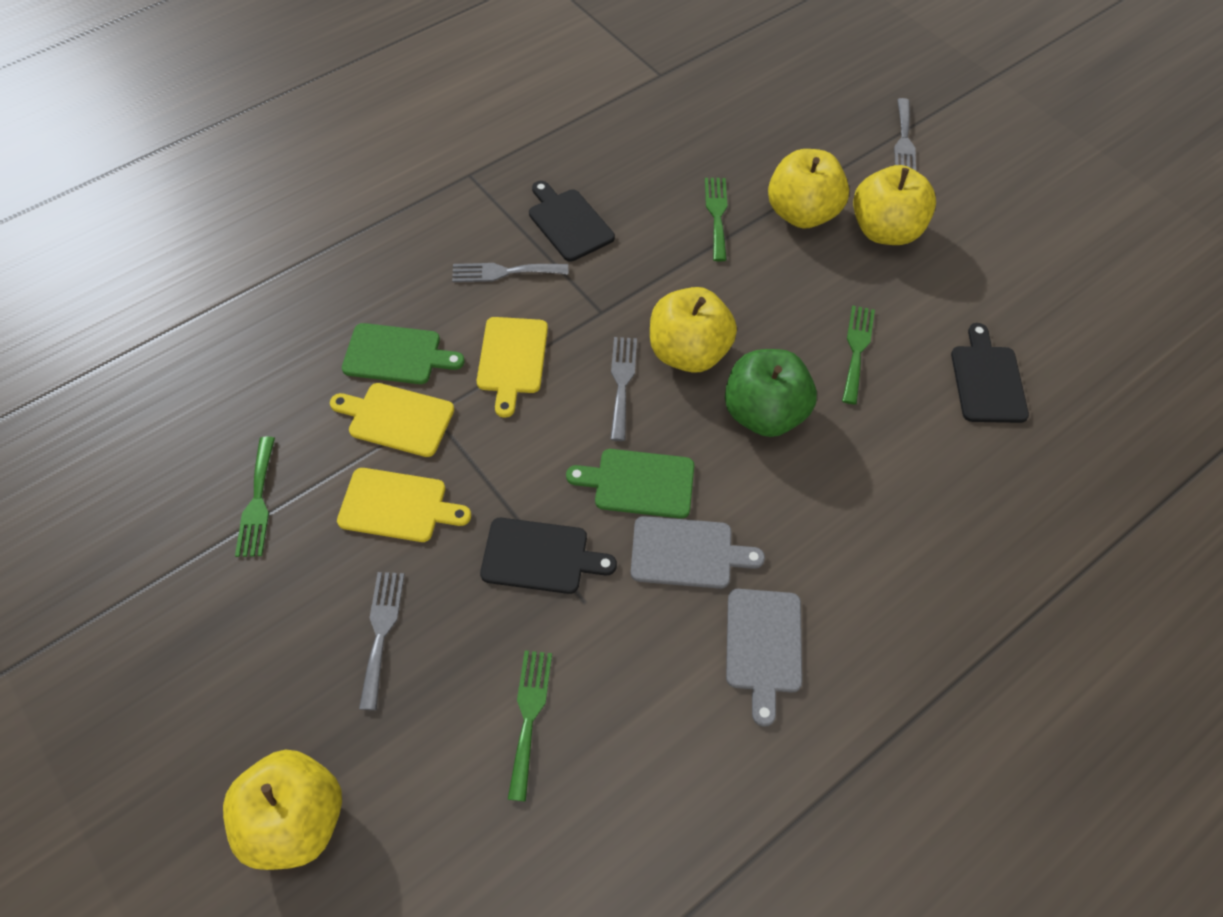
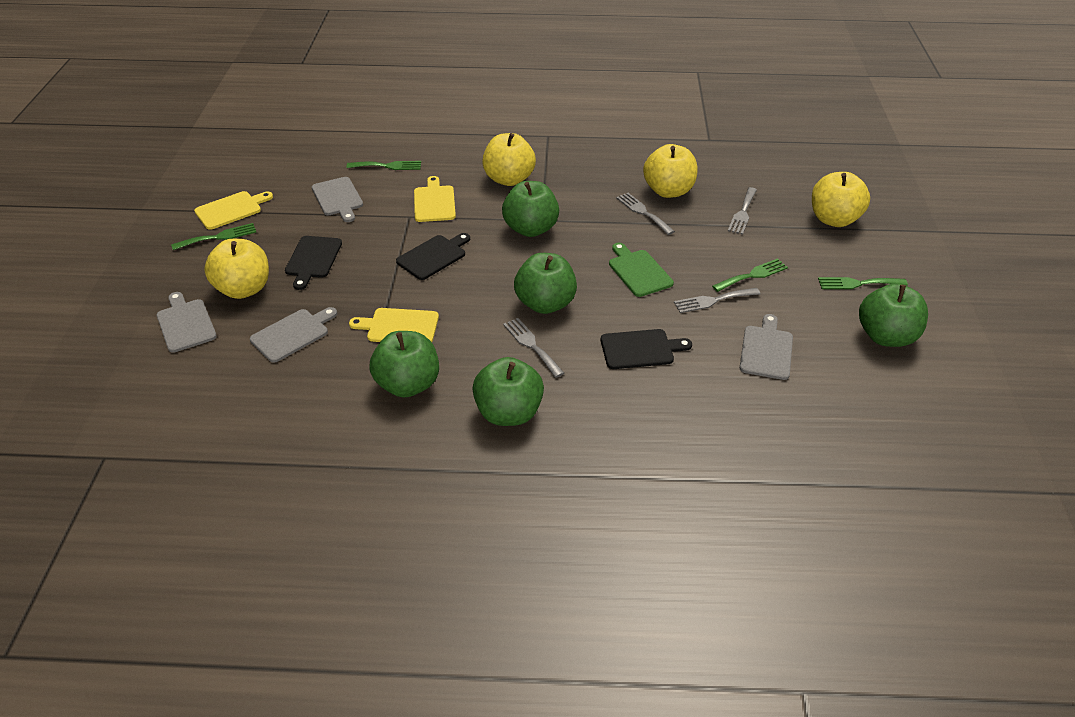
green apple: 1 -> 5
green cutting board: 2 -> 1
grey cutting board: 2 -> 4

